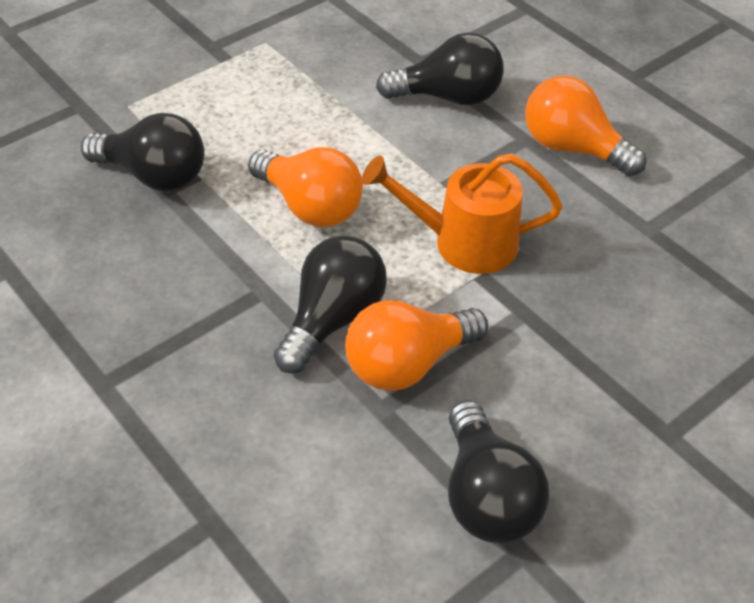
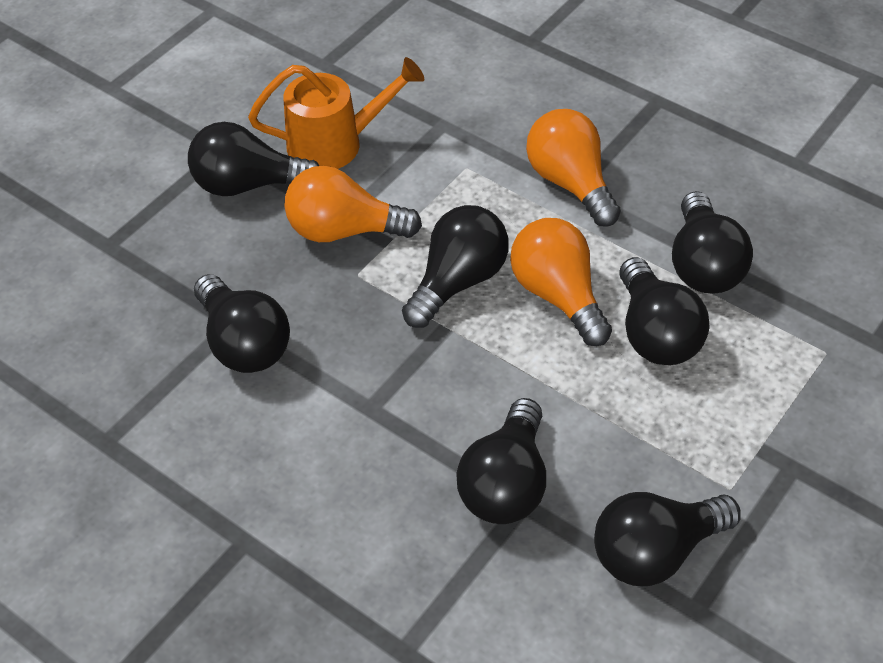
black light bulb: 4 -> 7

